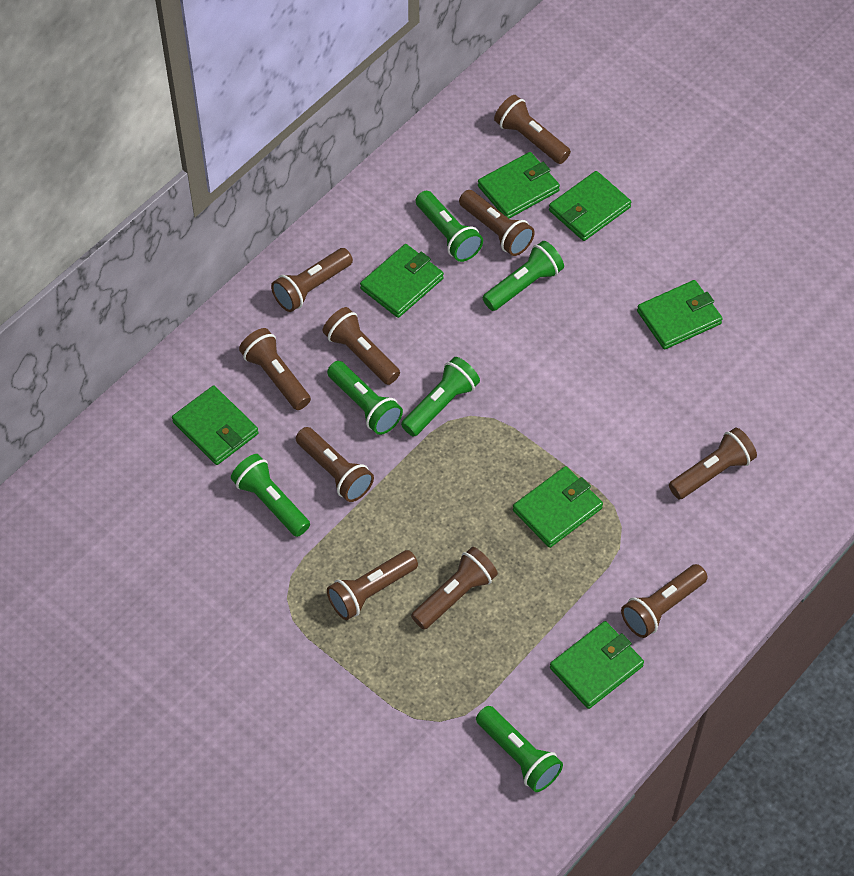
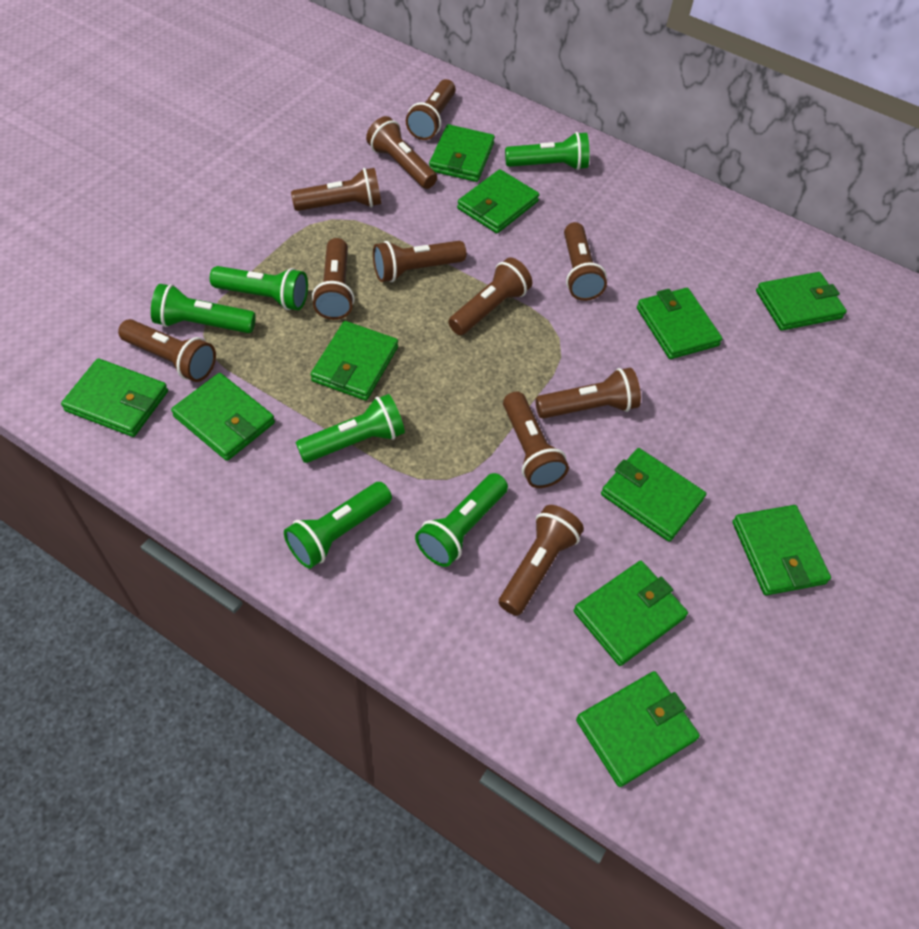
brown flashlight: 10 -> 11
green wallet: 7 -> 11

